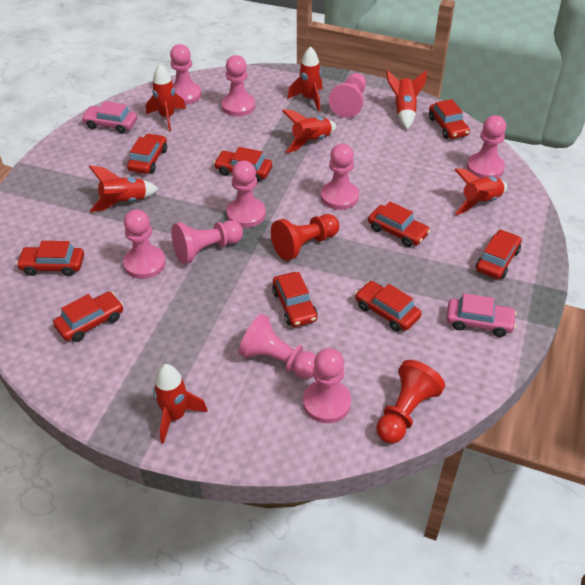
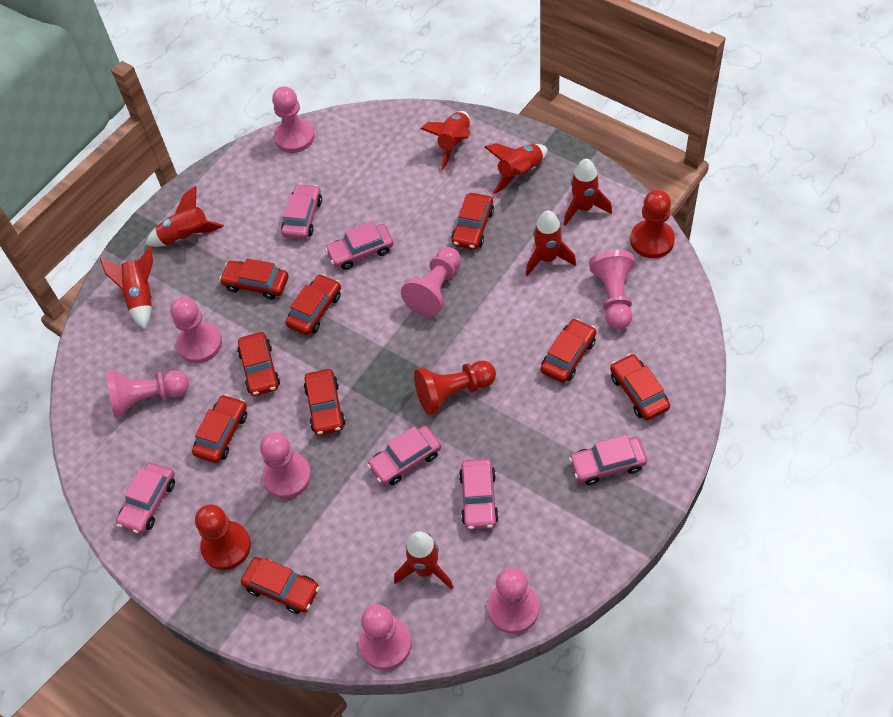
pink car: 2 -> 6
pink pawn: 10 -> 8
red pawn: 2 -> 3

